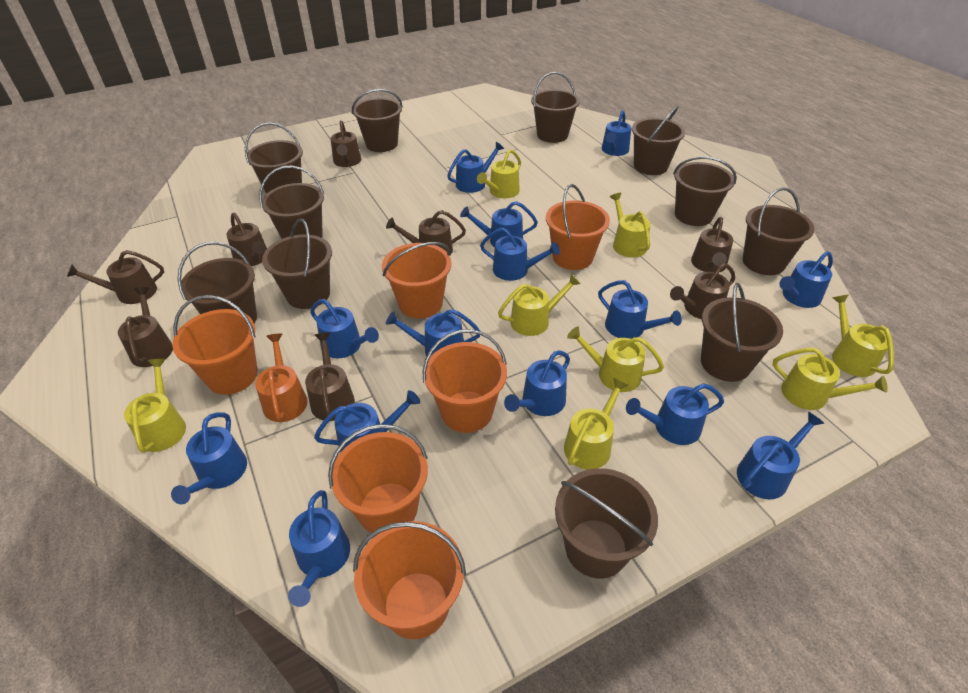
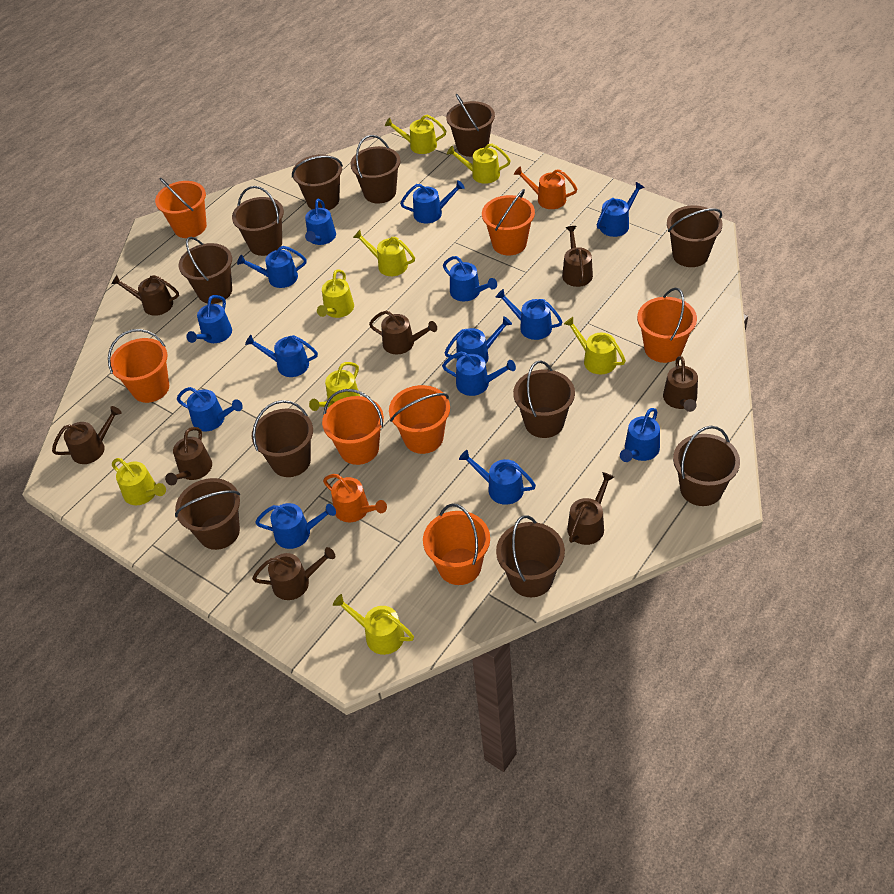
orange bucket: 6 -> 7
orange watering can: 1 -> 2

